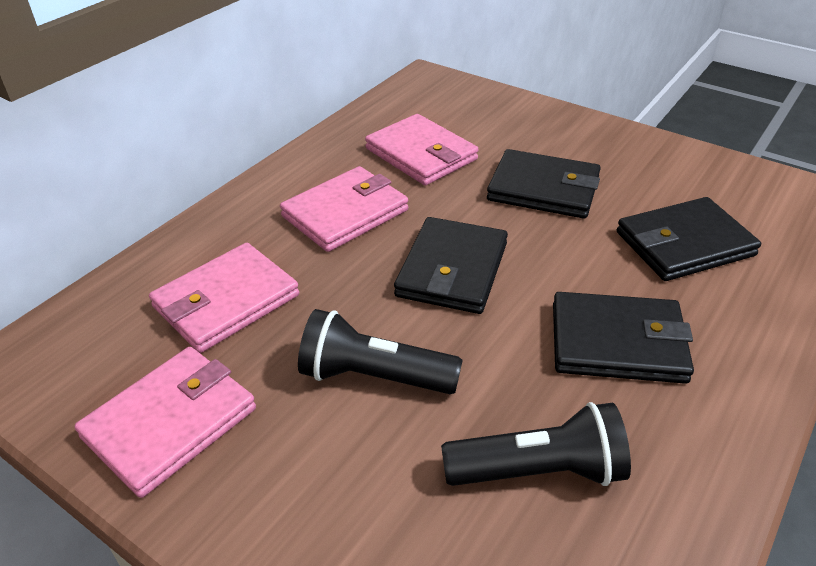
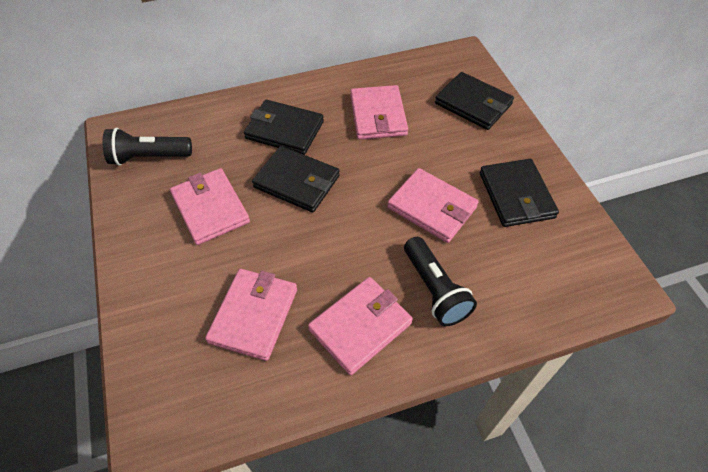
pink wallet: 4 -> 5

